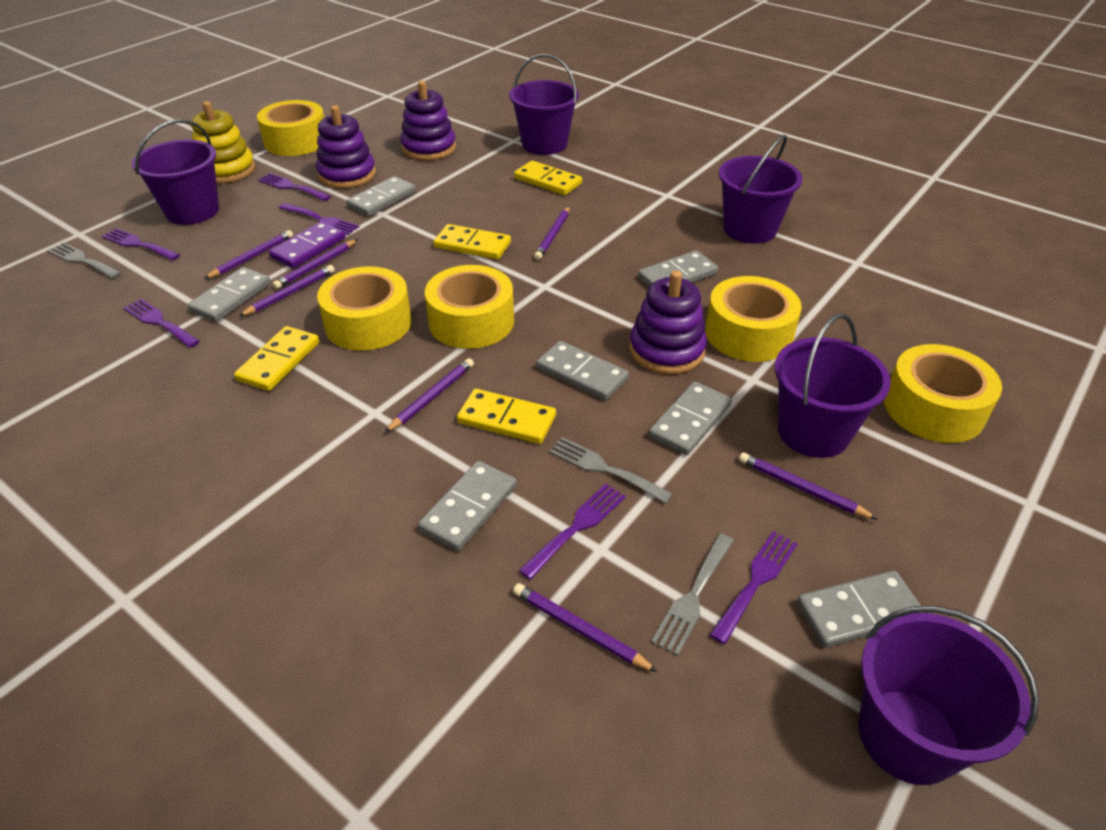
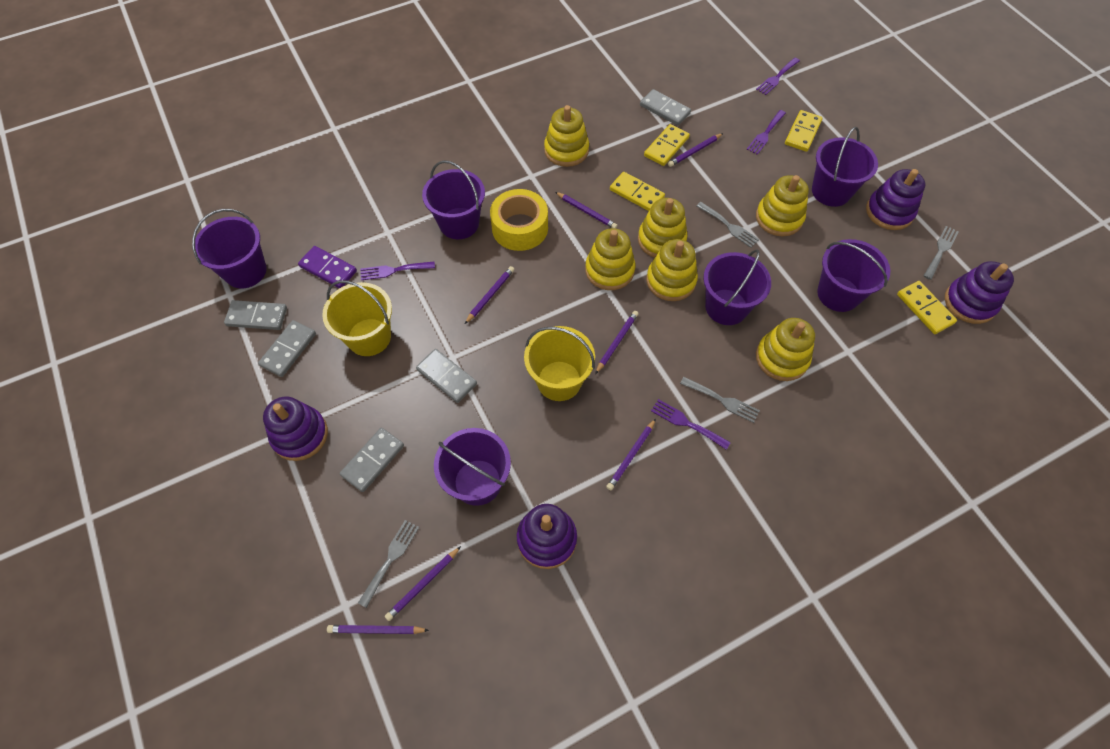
grey domino: 7 -> 5
grey fork: 3 -> 4
purple bucket: 5 -> 6
purple fork: 6 -> 4
purple stacking toy: 3 -> 4
yellow bucket: 0 -> 2
yellow stacking toy: 1 -> 6
yellow tape: 5 -> 1

